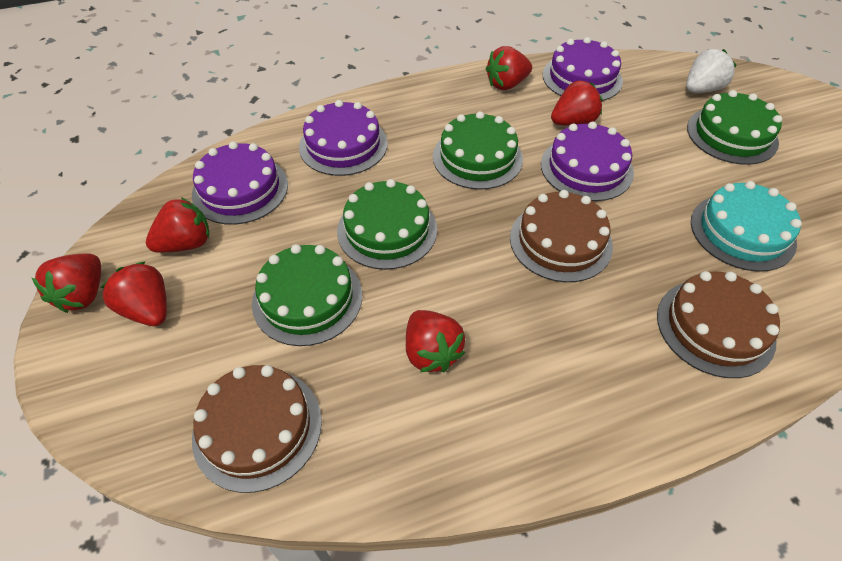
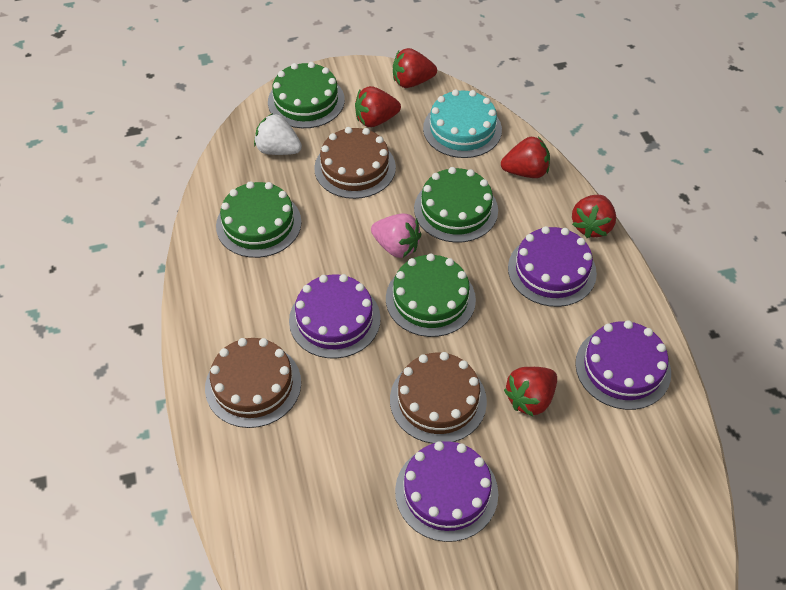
pink strawberry: 0 -> 1
red strawberry: 6 -> 5

